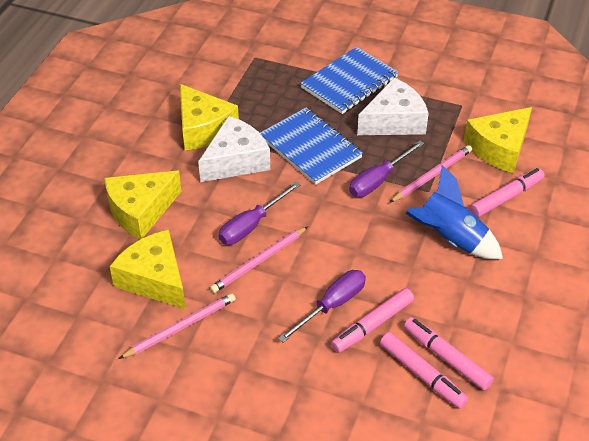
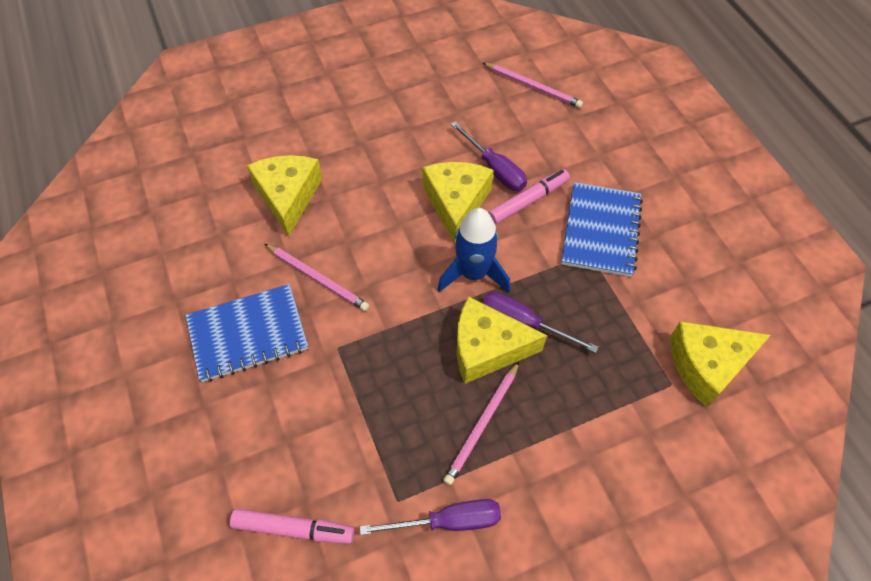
pink marker: 4 -> 2
white cheese: 2 -> 0

